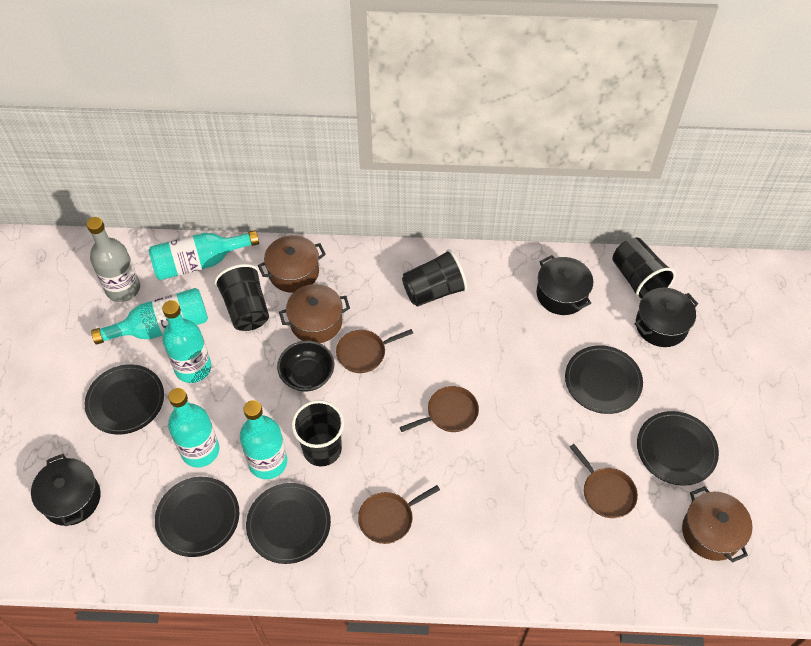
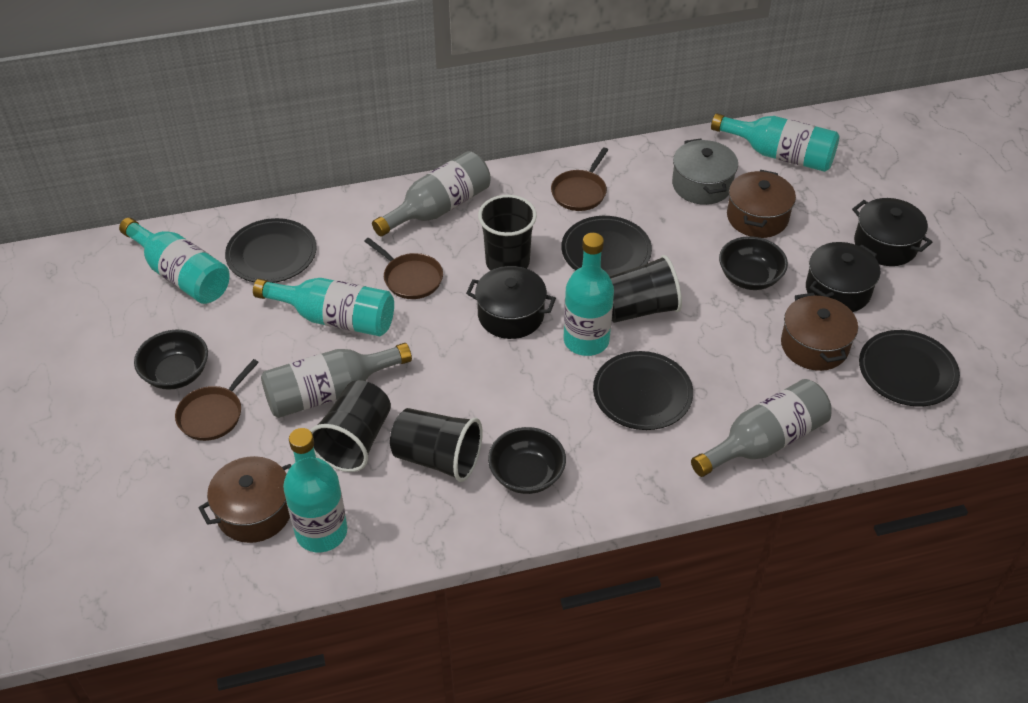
black bowl: 1 -> 3
black plate: 5 -> 4
brown pan: 4 -> 3
grey bottle: 1 -> 3
grey pot: 0 -> 1

